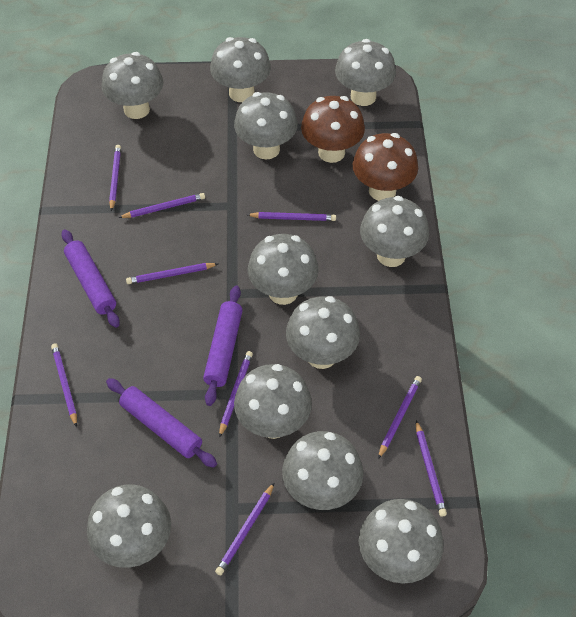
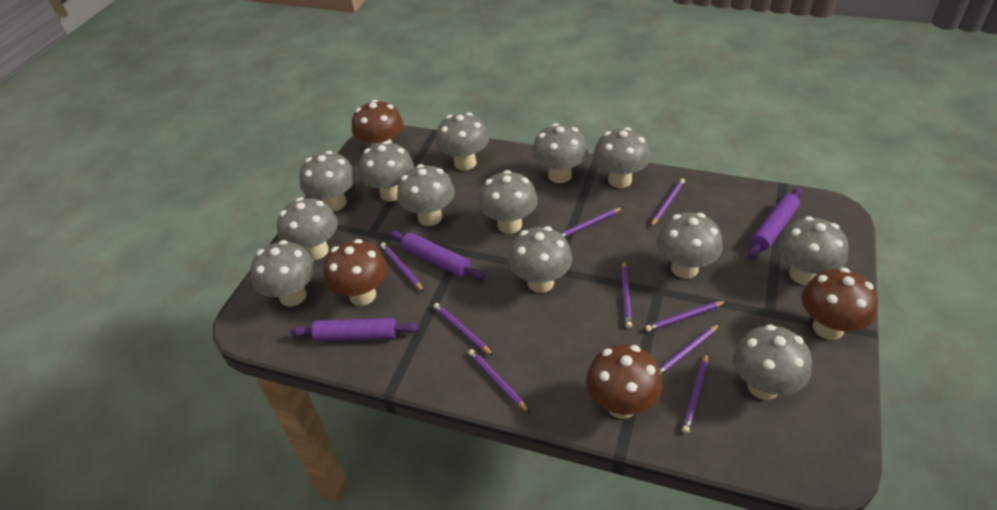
brown mushroom: 2 -> 4
grey mushroom: 11 -> 13

